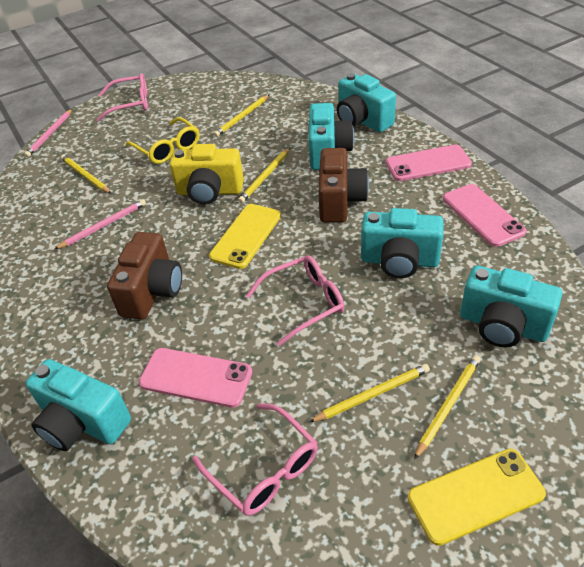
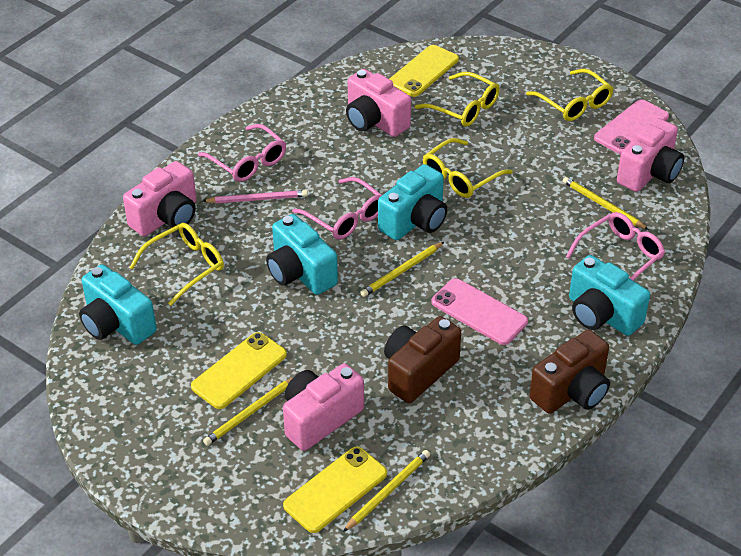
pink camera: 0 -> 4
pink pencil: 2 -> 1
pink phone: 3 -> 2
turquoise camera: 5 -> 4
yellow camera: 1 -> 0
yellow glasses: 1 -> 4
yellow pencil: 5 -> 4
yellow phone: 2 -> 3

